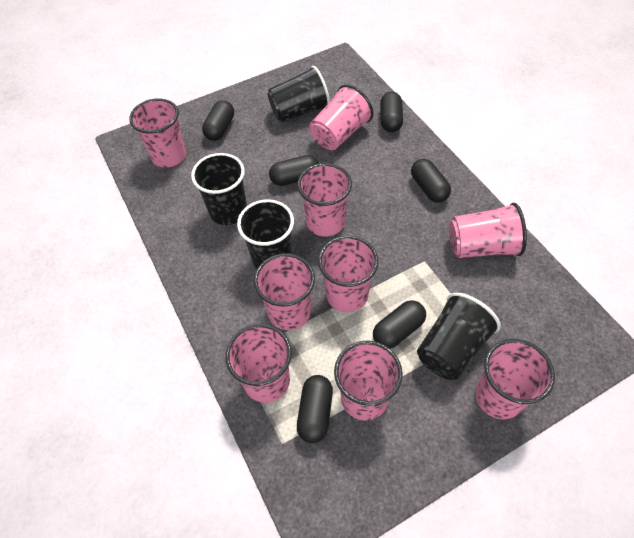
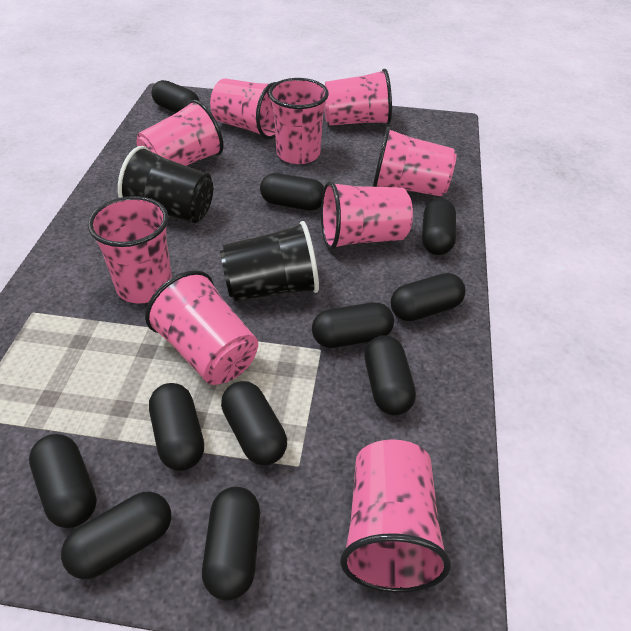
black capsule: 6 -> 11
black cup: 4 -> 2

